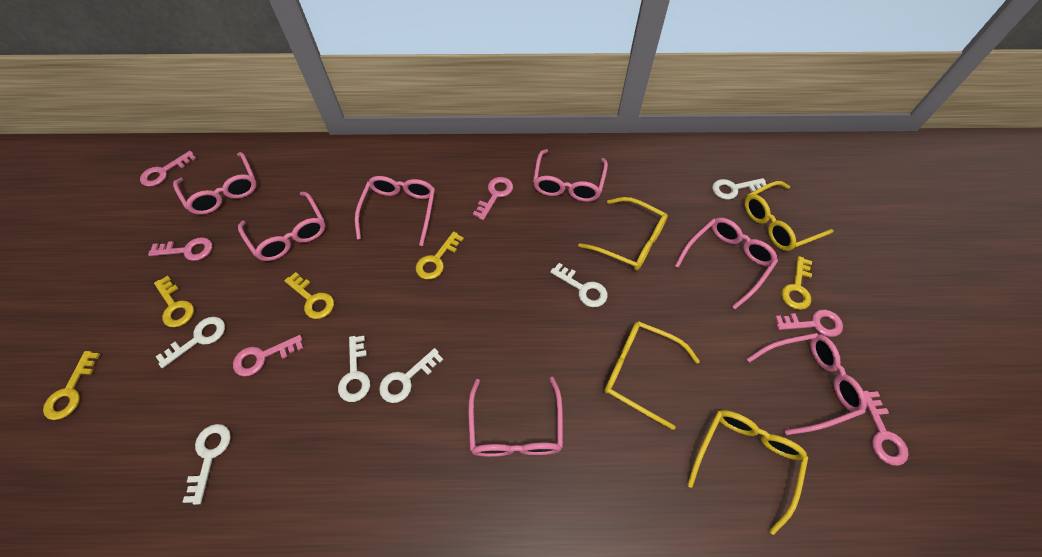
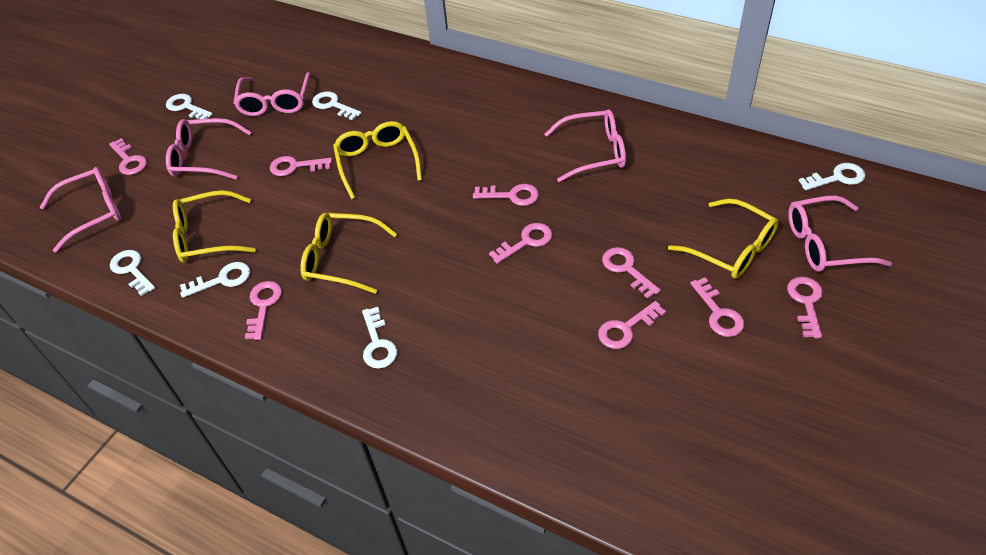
pink glasses: 7 -> 5
pink key: 6 -> 9
yellow key: 5 -> 0

